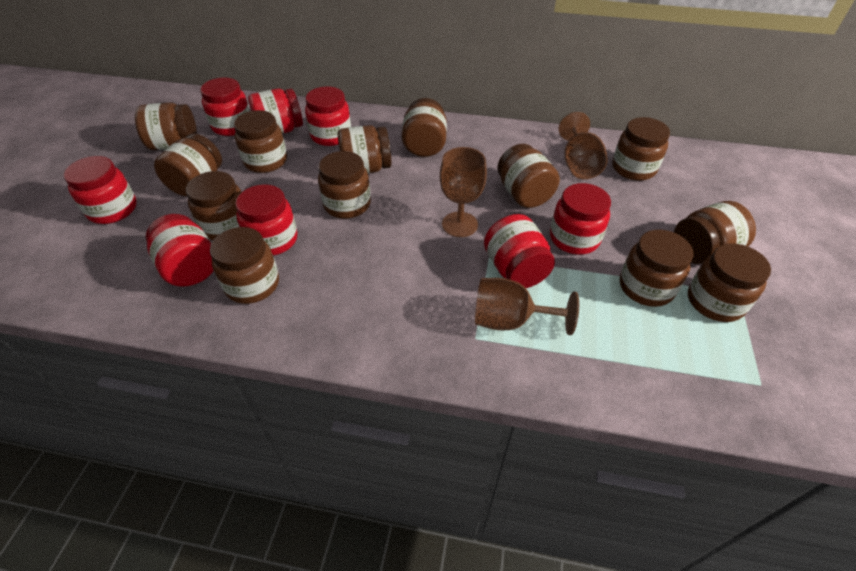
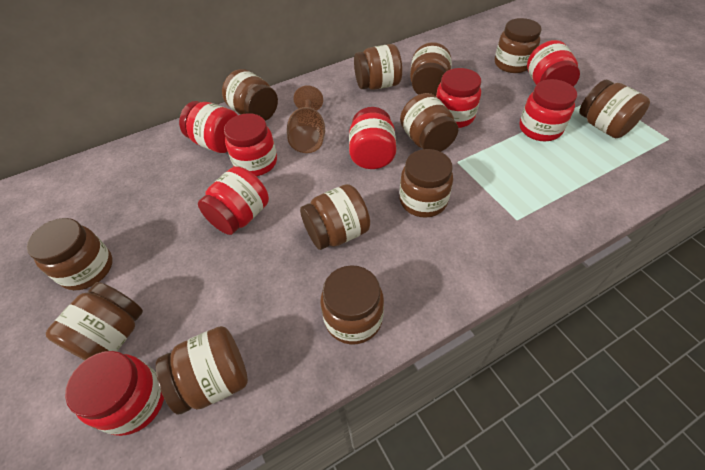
brown goblet: 3 -> 1
brown jar: 13 -> 12

